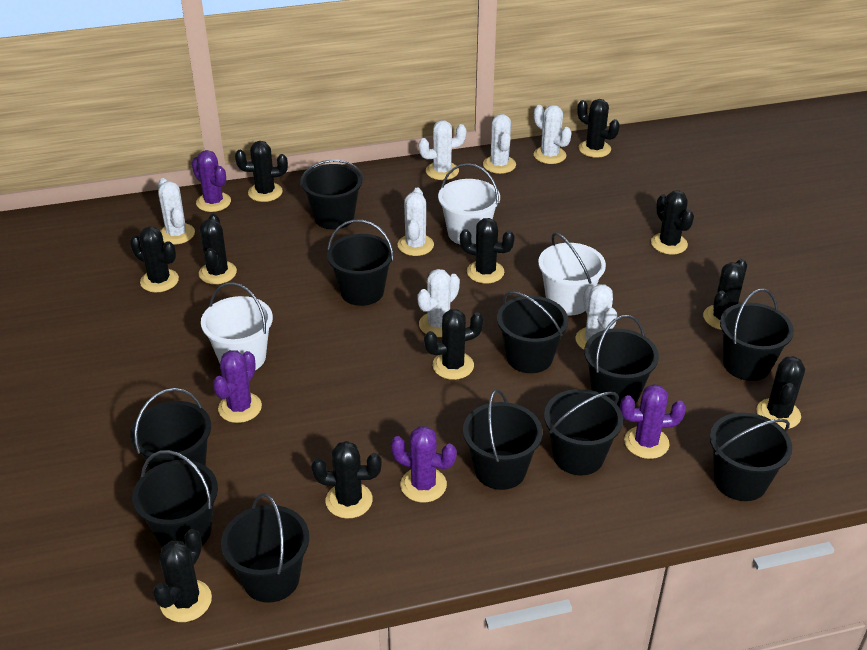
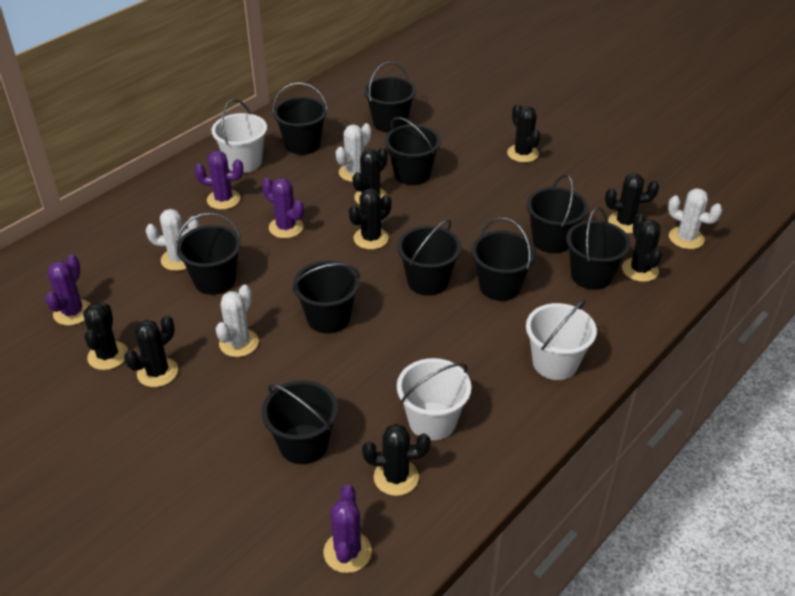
black bucket: 11 -> 10
black cactus: 11 -> 8
white cactus: 7 -> 4

